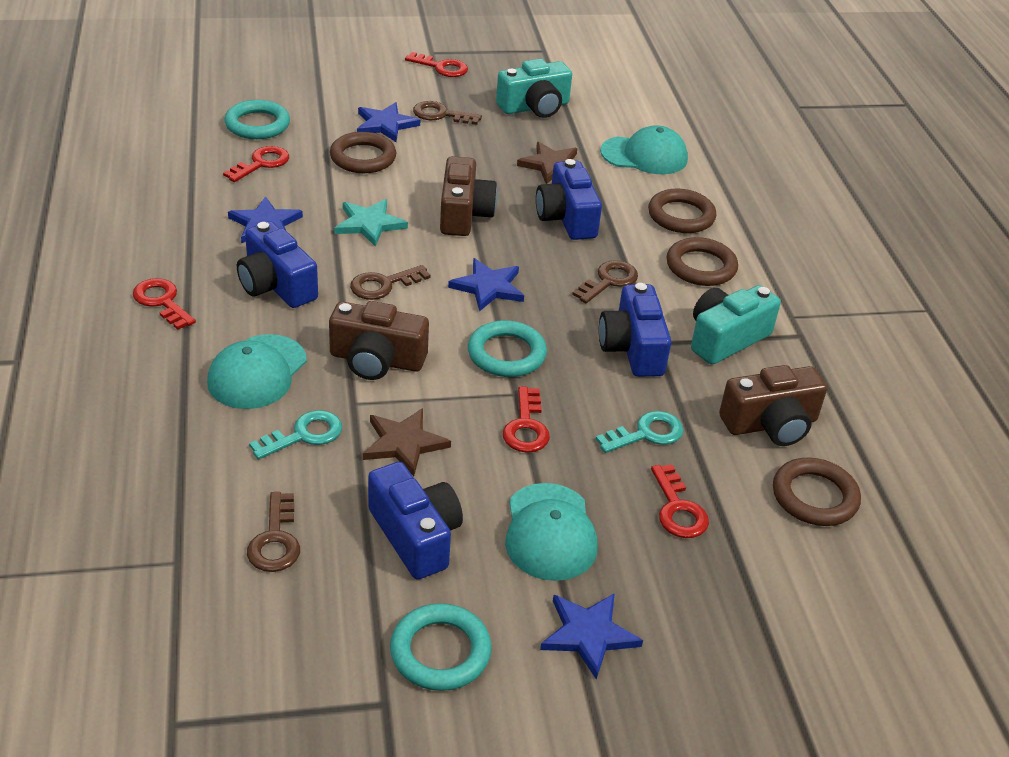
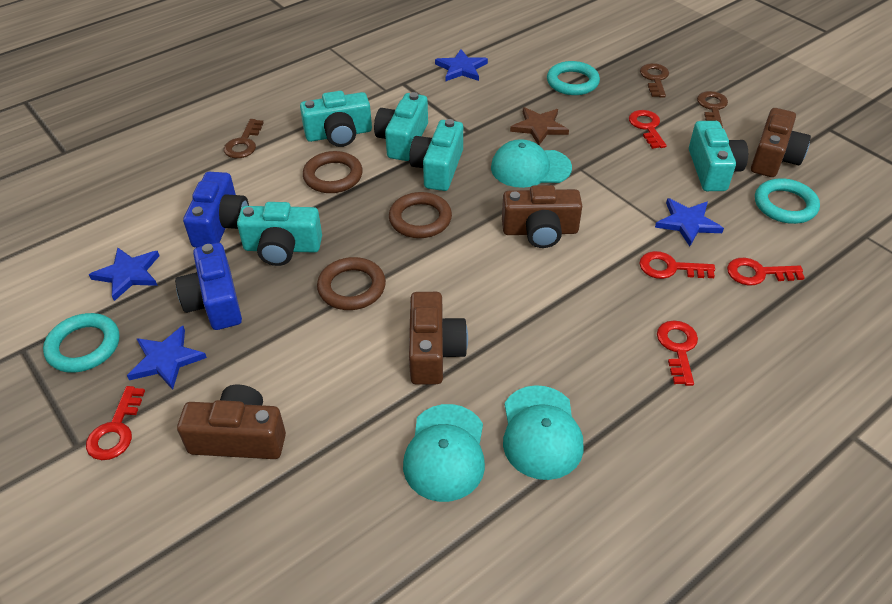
blue camera: 4 -> 2
brown camera: 3 -> 4
brown key: 4 -> 3
brown ring: 4 -> 3
brown star: 2 -> 1
turquoise camera: 2 -> 5
turquoise key: 2 -> 0
turquoise star: 1 -> 0

